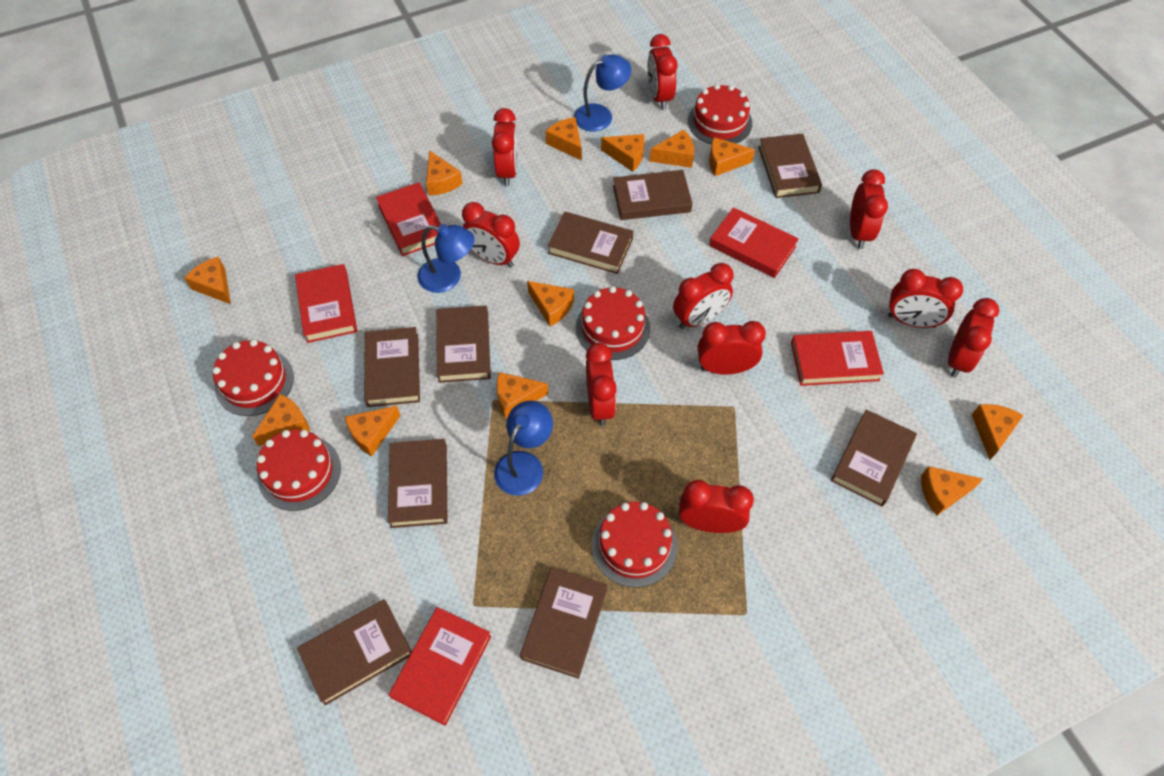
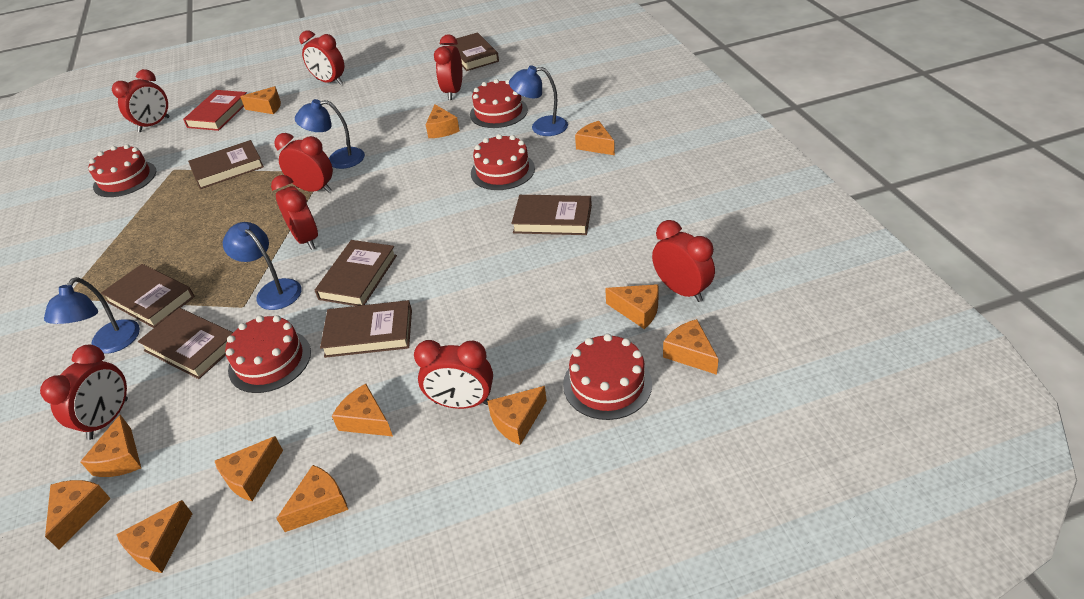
blue lamp: 3 -> 4
brown book: 9 -> 7
red book: 5 -> 1
red clock: 10 -> 8

